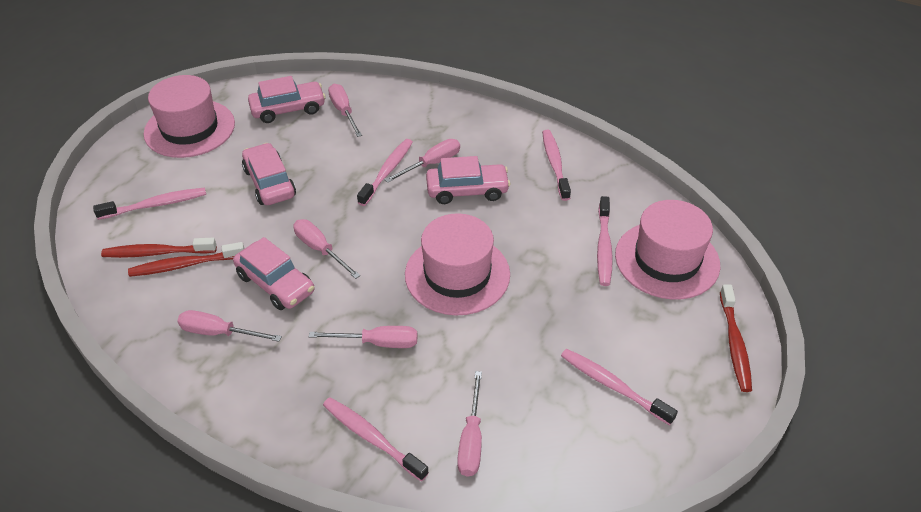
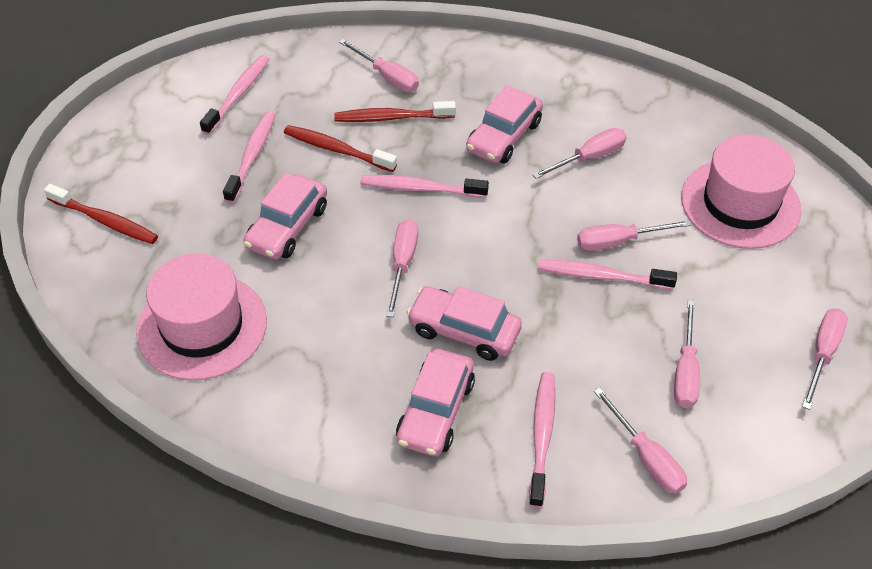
pink hat: 3 -> 2
pink screwdriver: 6 -> 7
pink toothbrush: 6 -> 5

